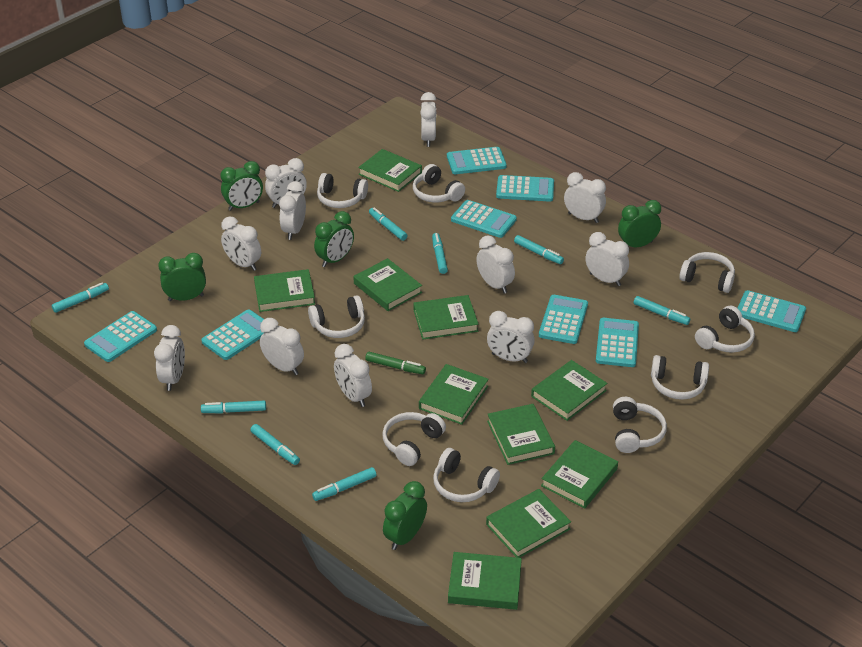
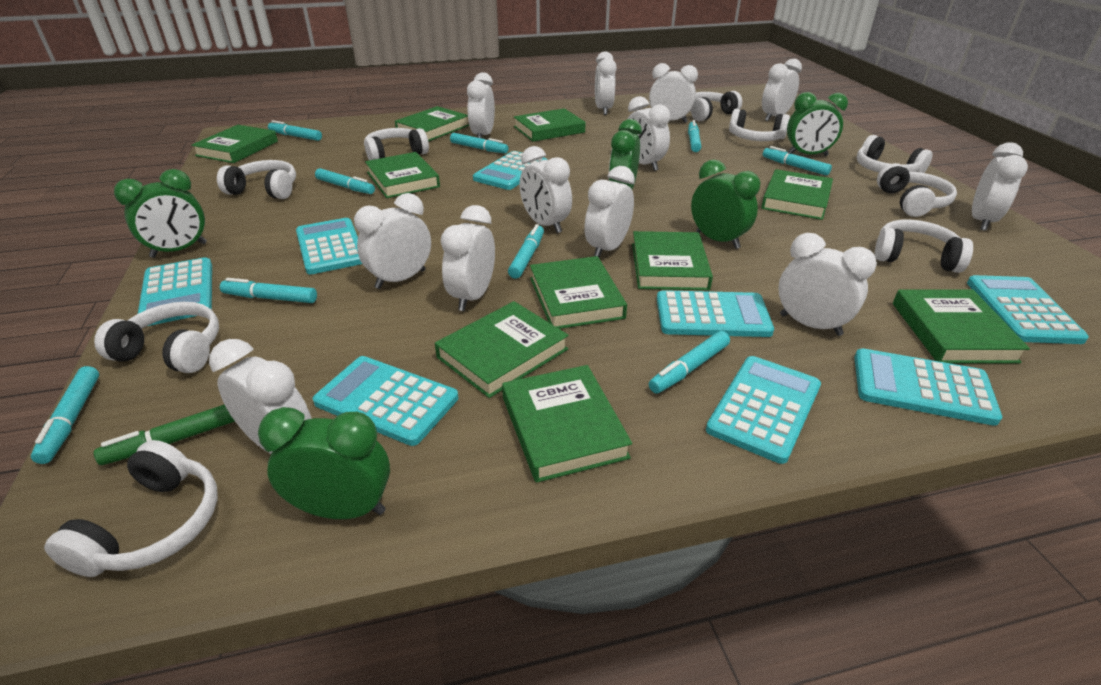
turquoise marker: 8 -> 9
white clock: 11 -> 12

